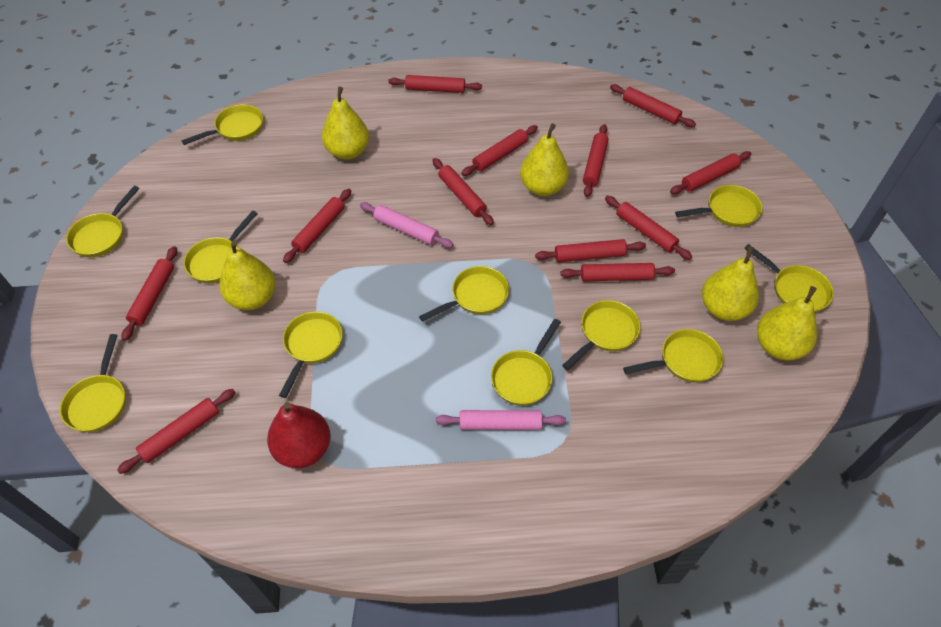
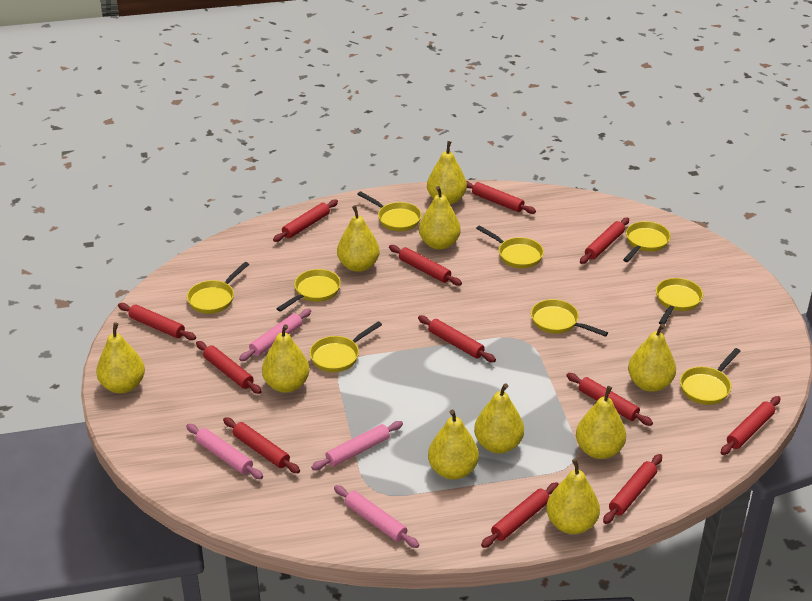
pink rolling pin: 2 -> 4
red pear: 1 -> 0
yellow pan: 11 -> 9
yellow pear: 5 -> 10

